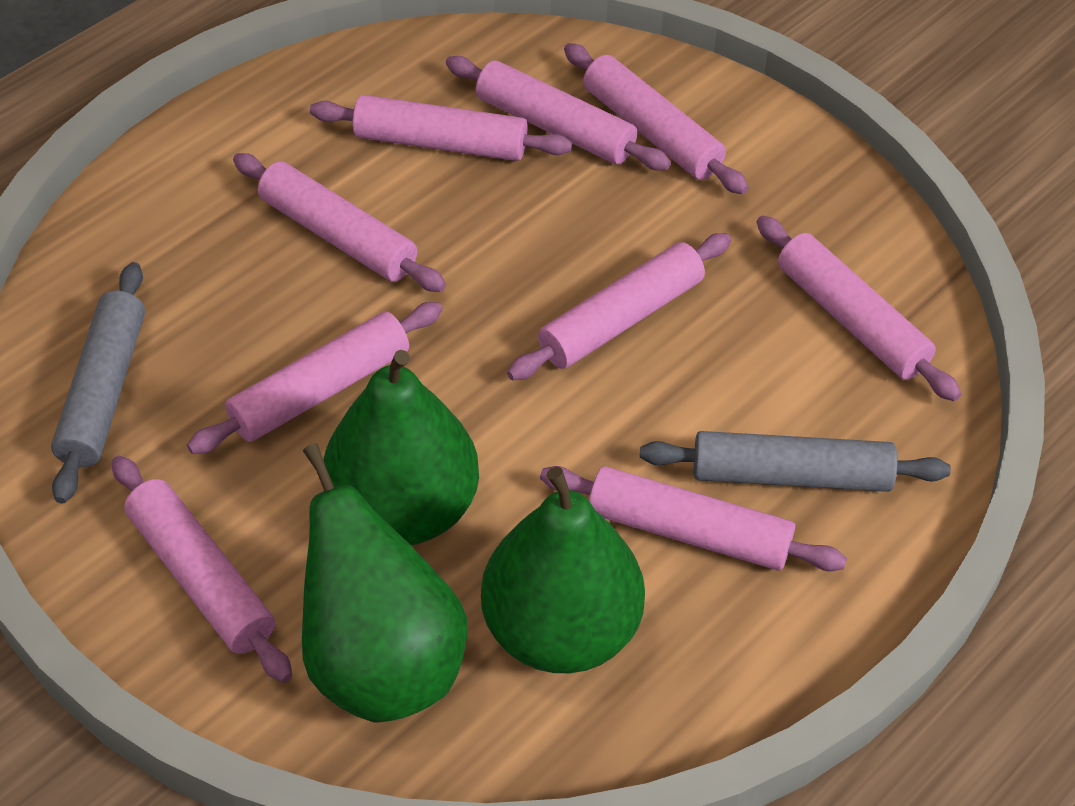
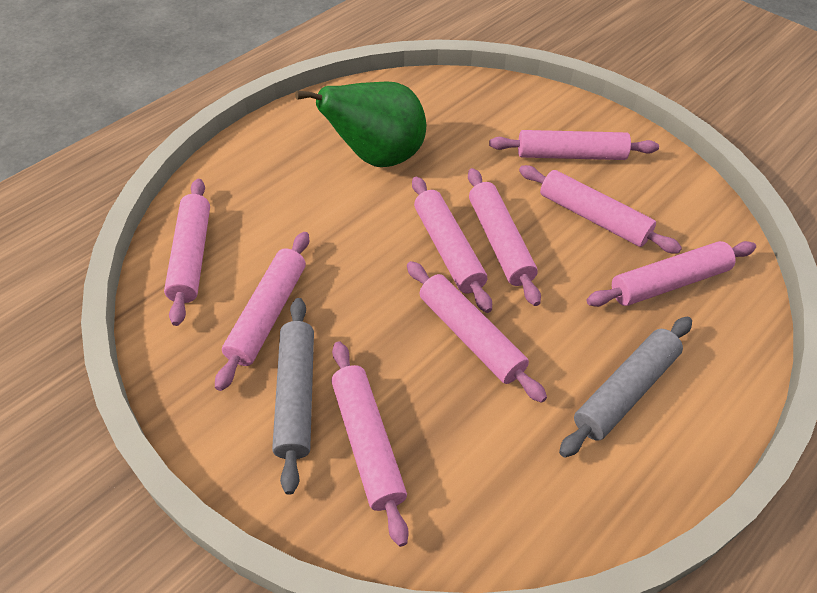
green pear: 3 -> 1

